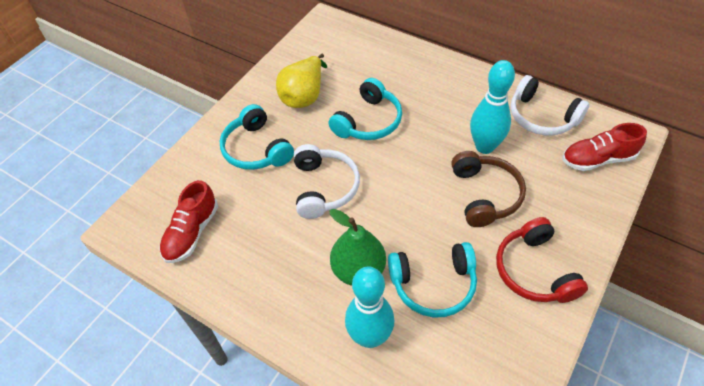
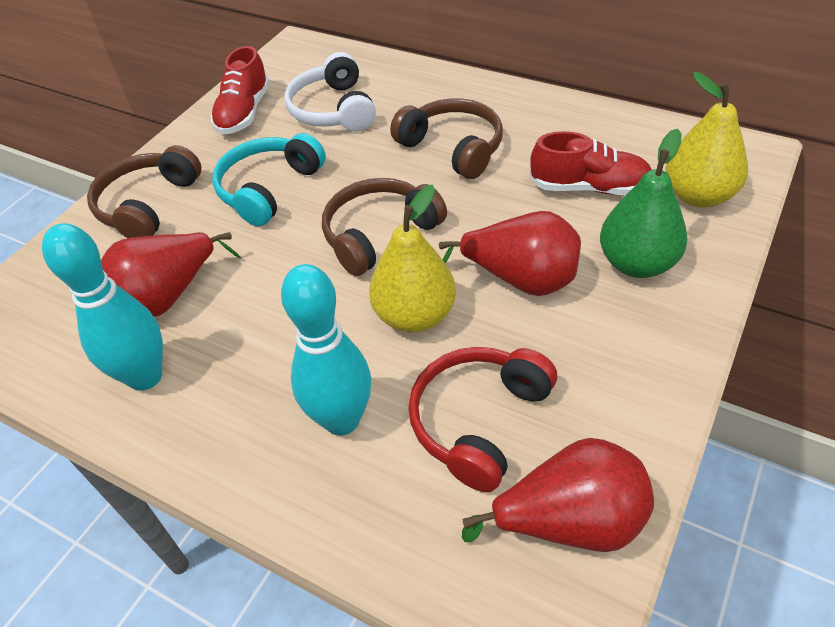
brown headphones: 1 -> 3
red pear: 0 -> 3
turquoise headphones: 3 -> 1
white headphones: 2 -> 1
yellow pear: 1 -> 2

